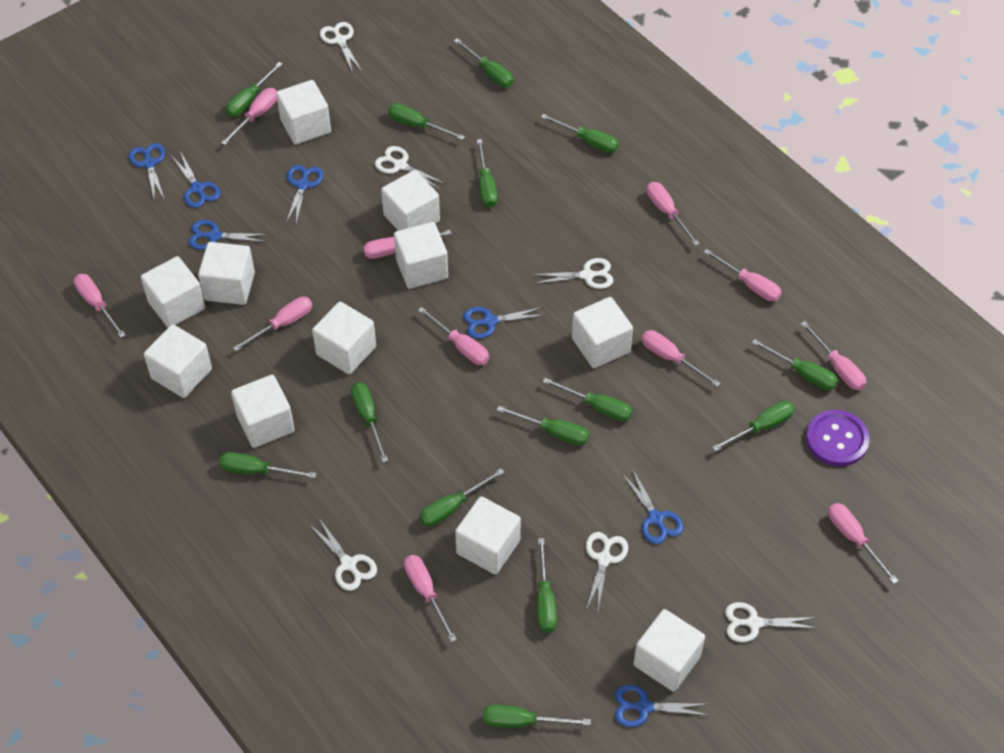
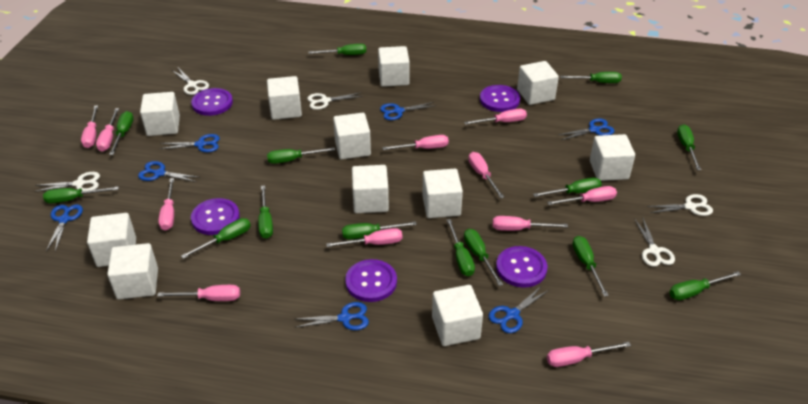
purple button: 1 -> 5
white scissors: 6 -> 5

